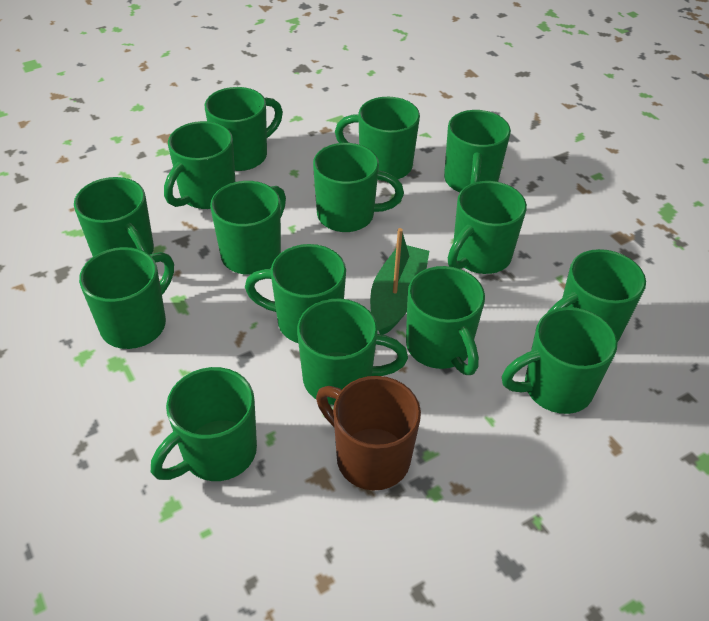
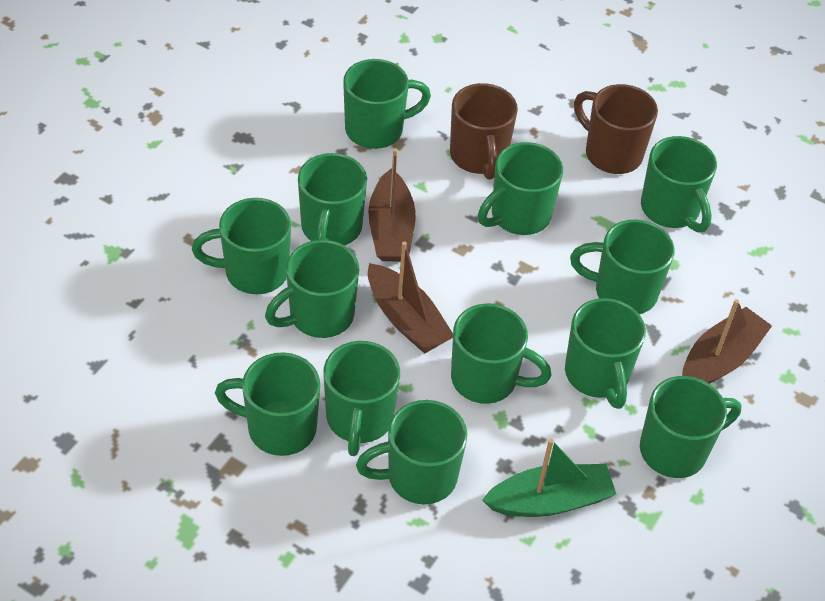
brown boat: 0 -> 3
brown mug: 1 -> 2
green mug: 15 -> 13

